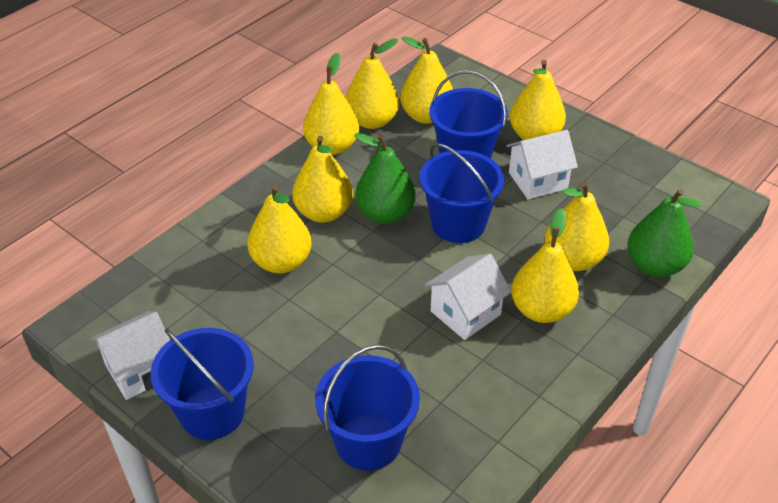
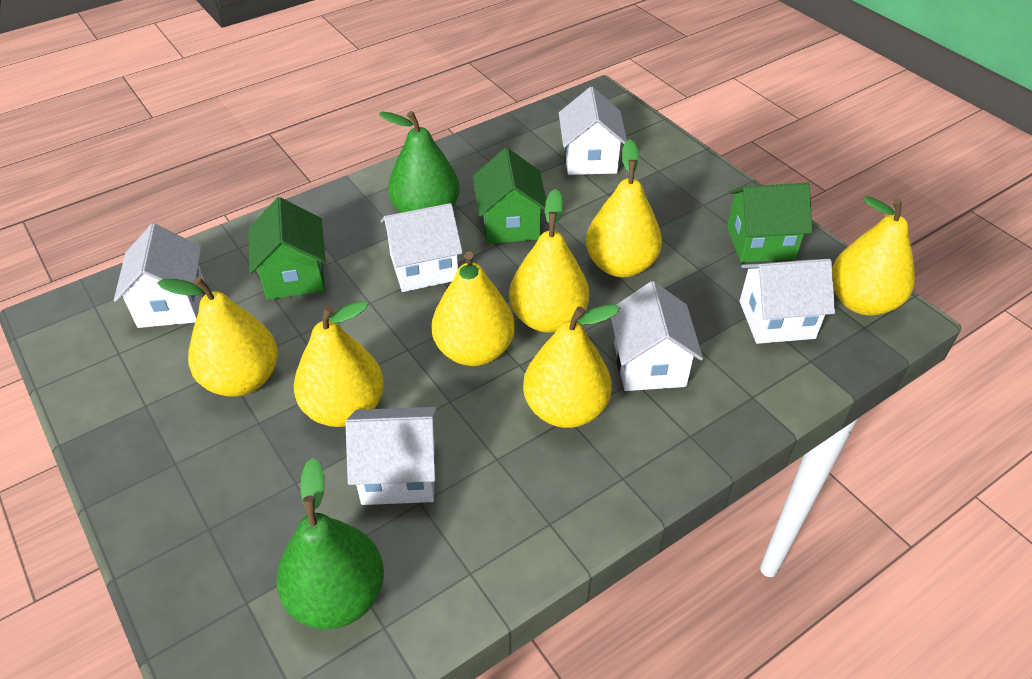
blue bucket: 4 -> 0
green house: 0 -> 3
white house: 3 -> 6
yellow pear: 8 -> 7

